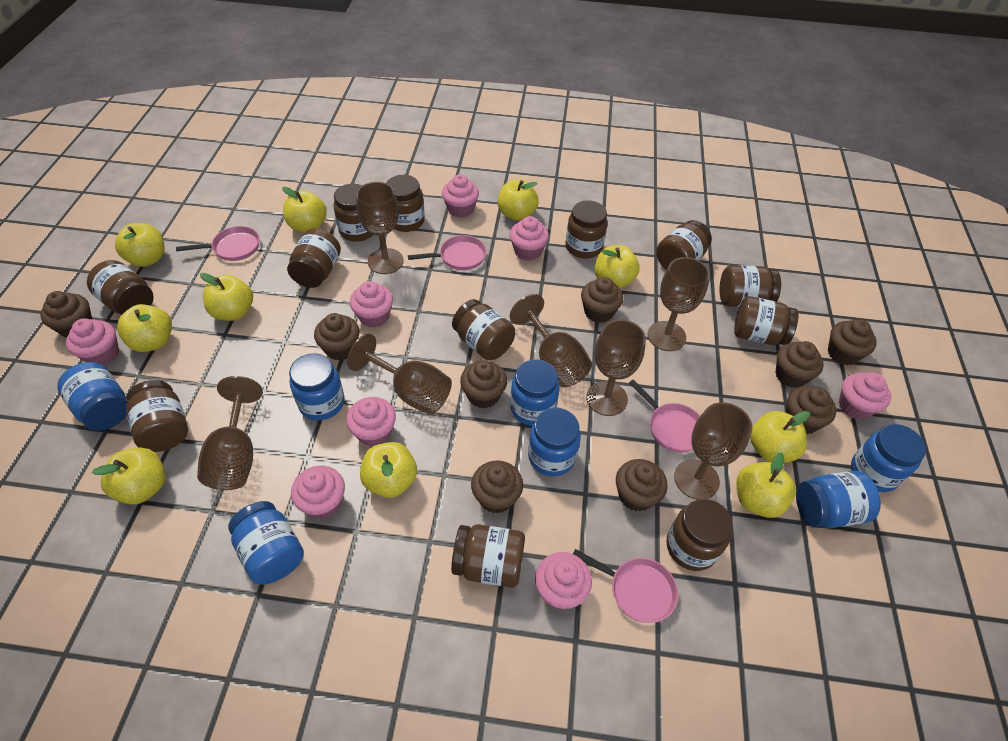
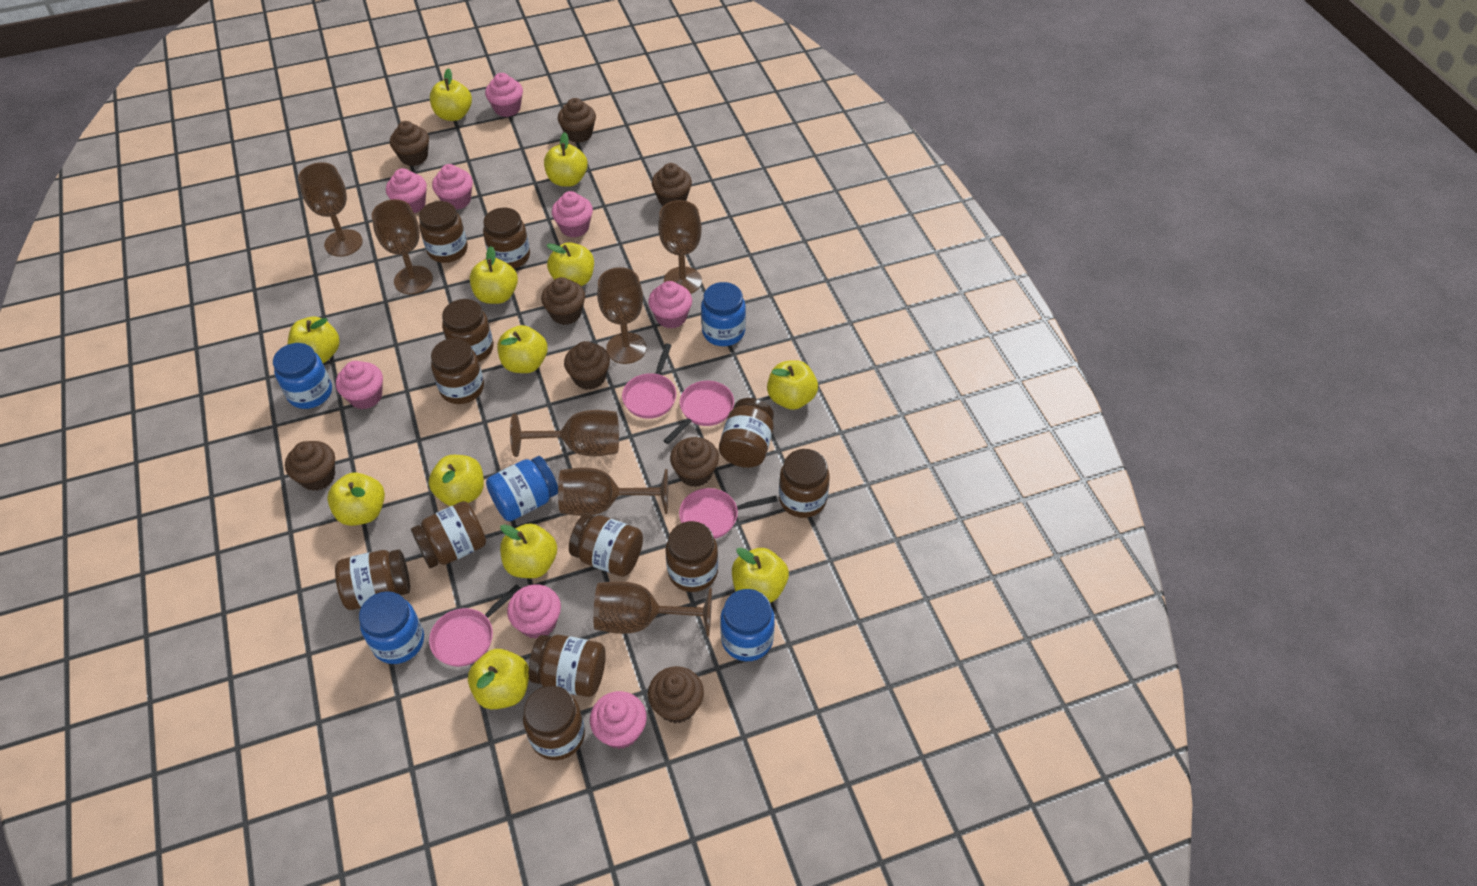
blue jar: 7 -> 5
brown cupcake: 9 -> 8
yellow apple: 10 -> 12

